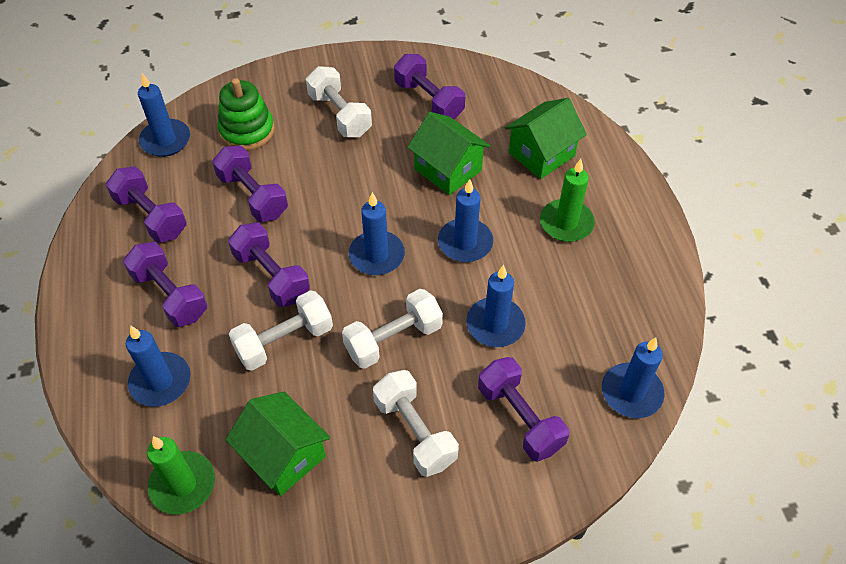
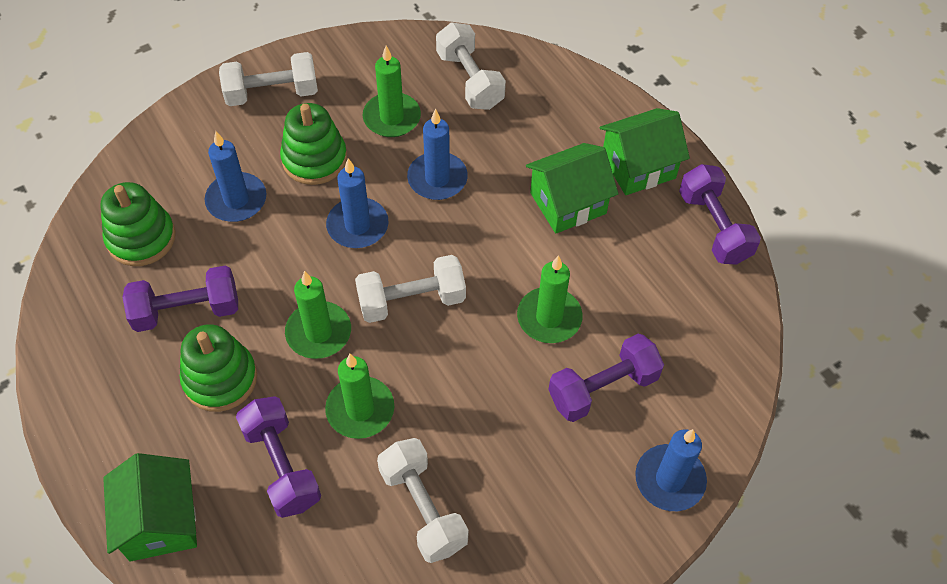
blue candle: 6 -> 4
green candle: 2 -> 4
green stacking toy: 1 -> 3
purple dumbbell: 6 -> 4

